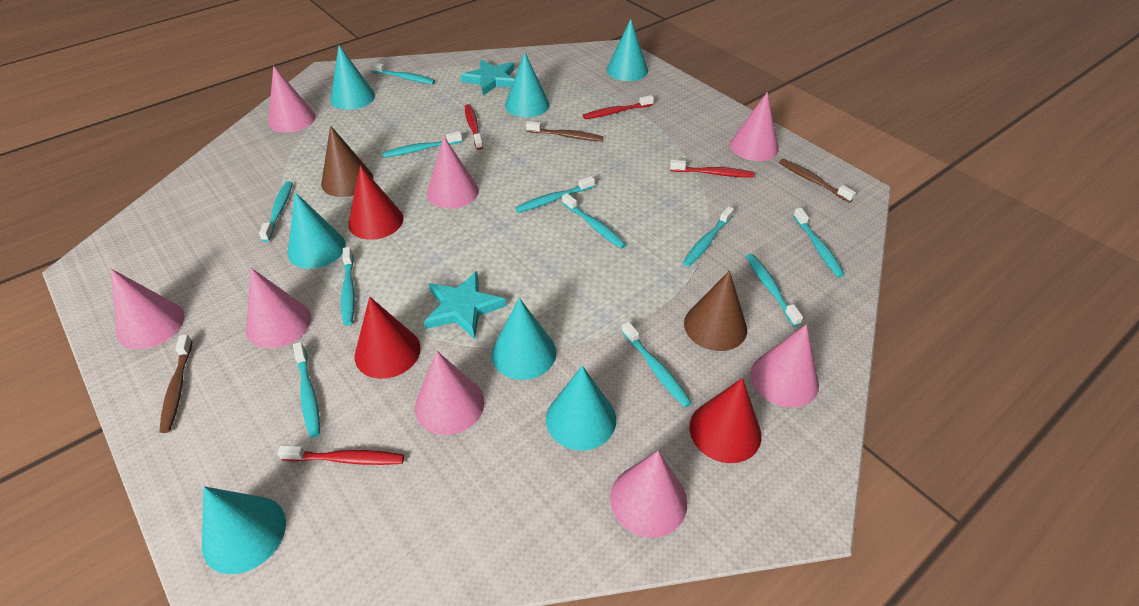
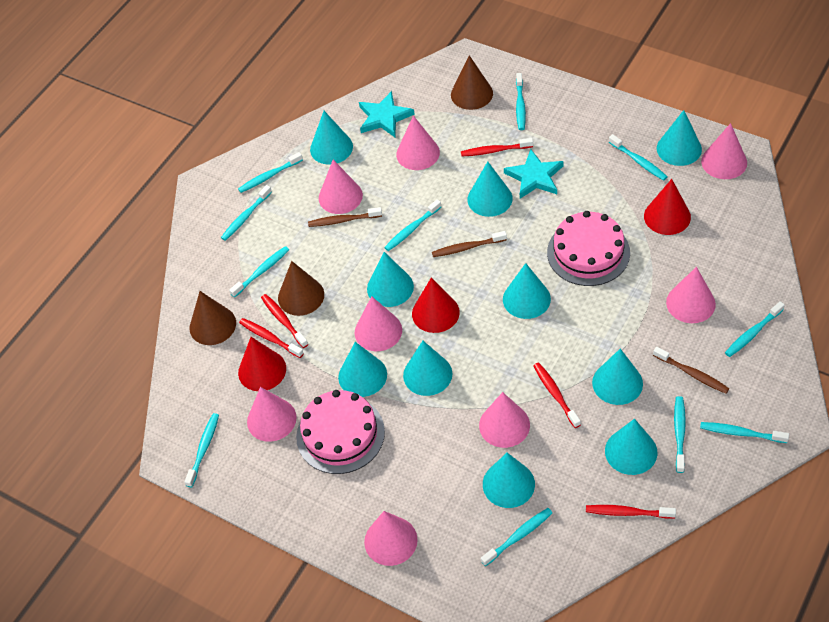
brown cone: 2 -> 3
pink cake: 0 -> 2
red toothbrush: 4 -> 5
turquoise cone: 7 -> 10

